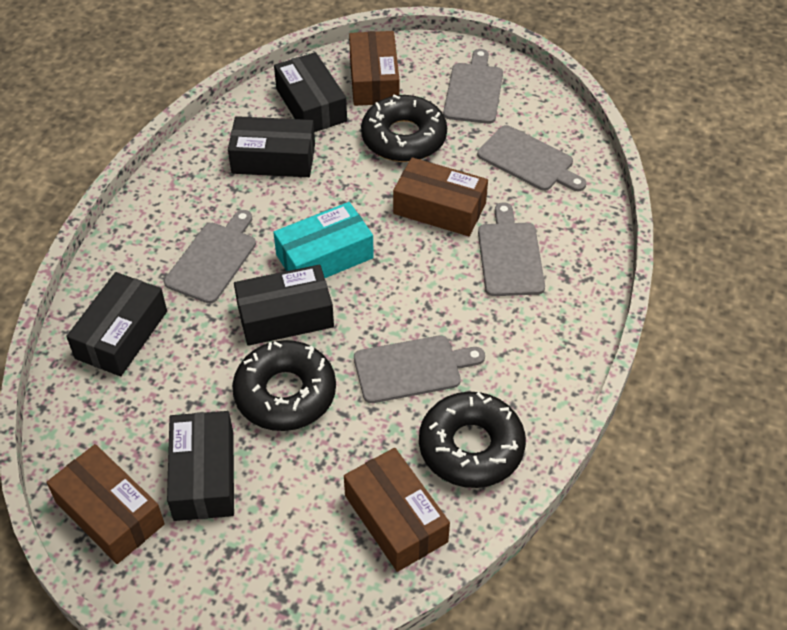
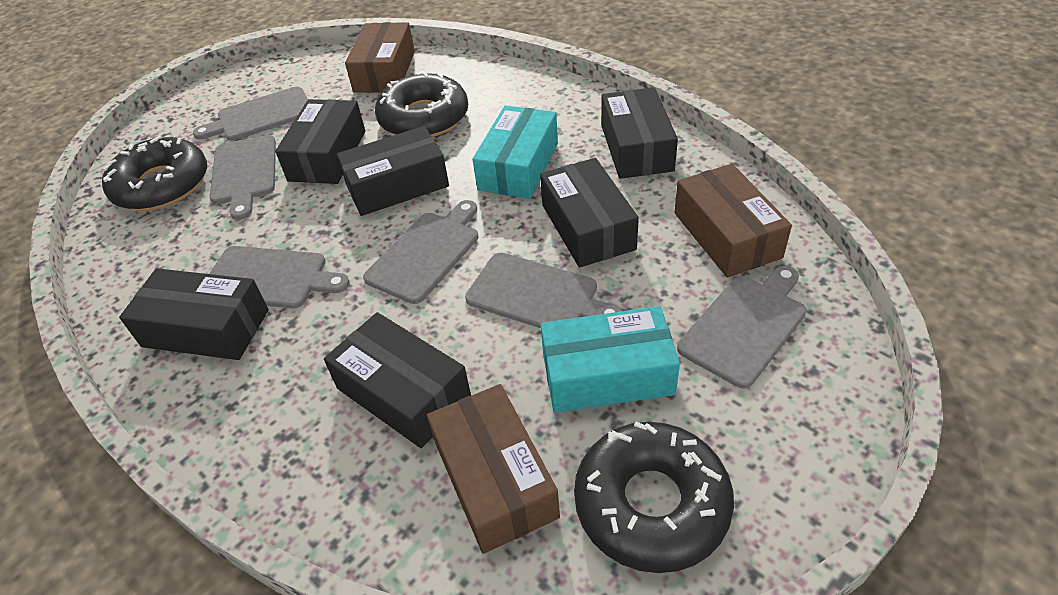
black box: 5 -> 6
brown box: 4 -> 3
grey cutting board: 5 -> 6
turquoise box: 1 -> 2

